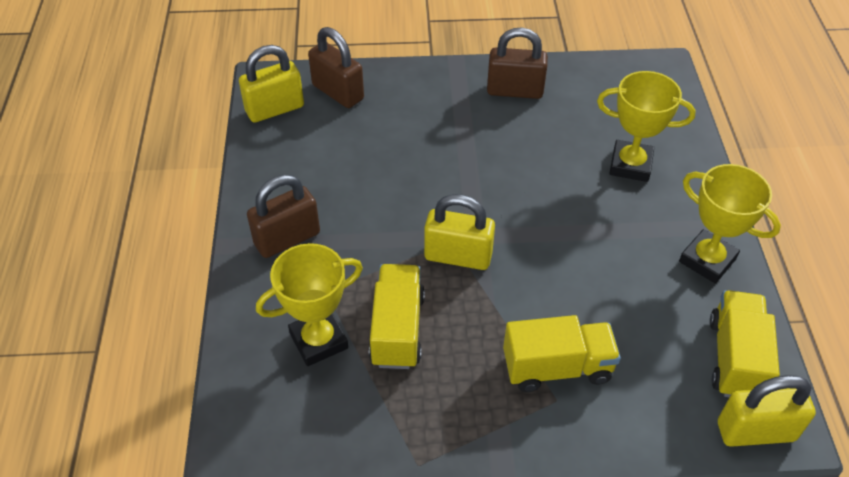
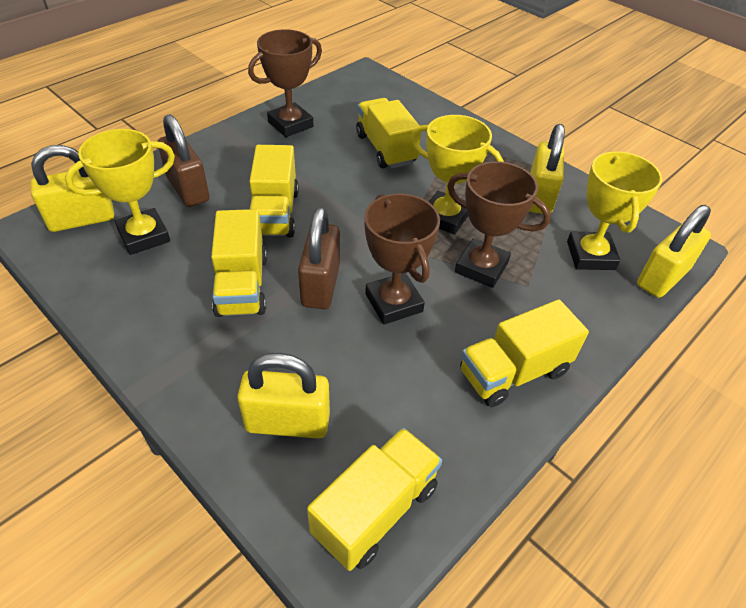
brown padlock: 3 -> 2
brown trophy: 0 -> 3
yellow padlock: 3 -> 4
yellow truck: 3 -> 5

